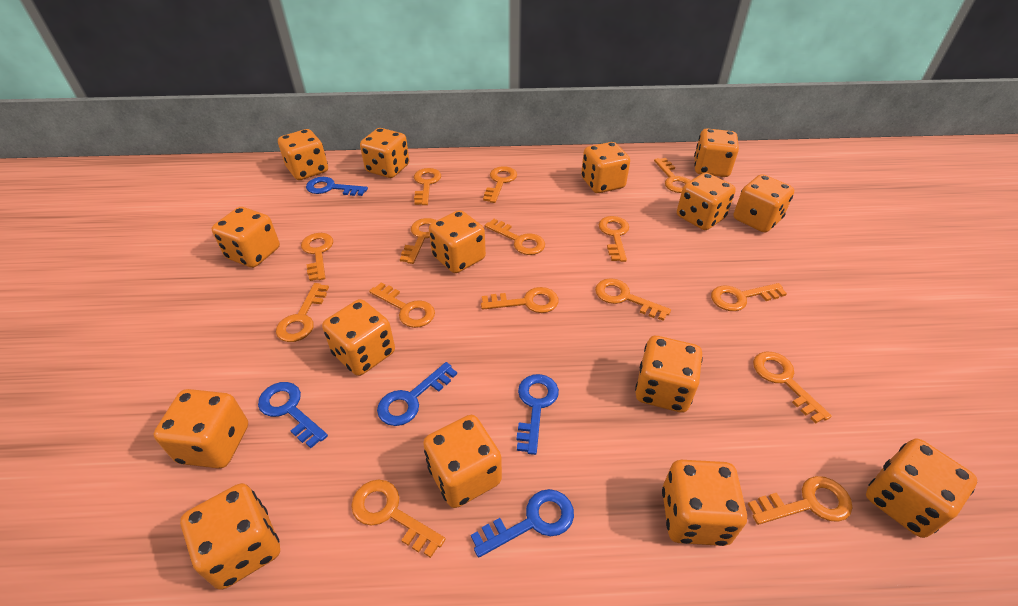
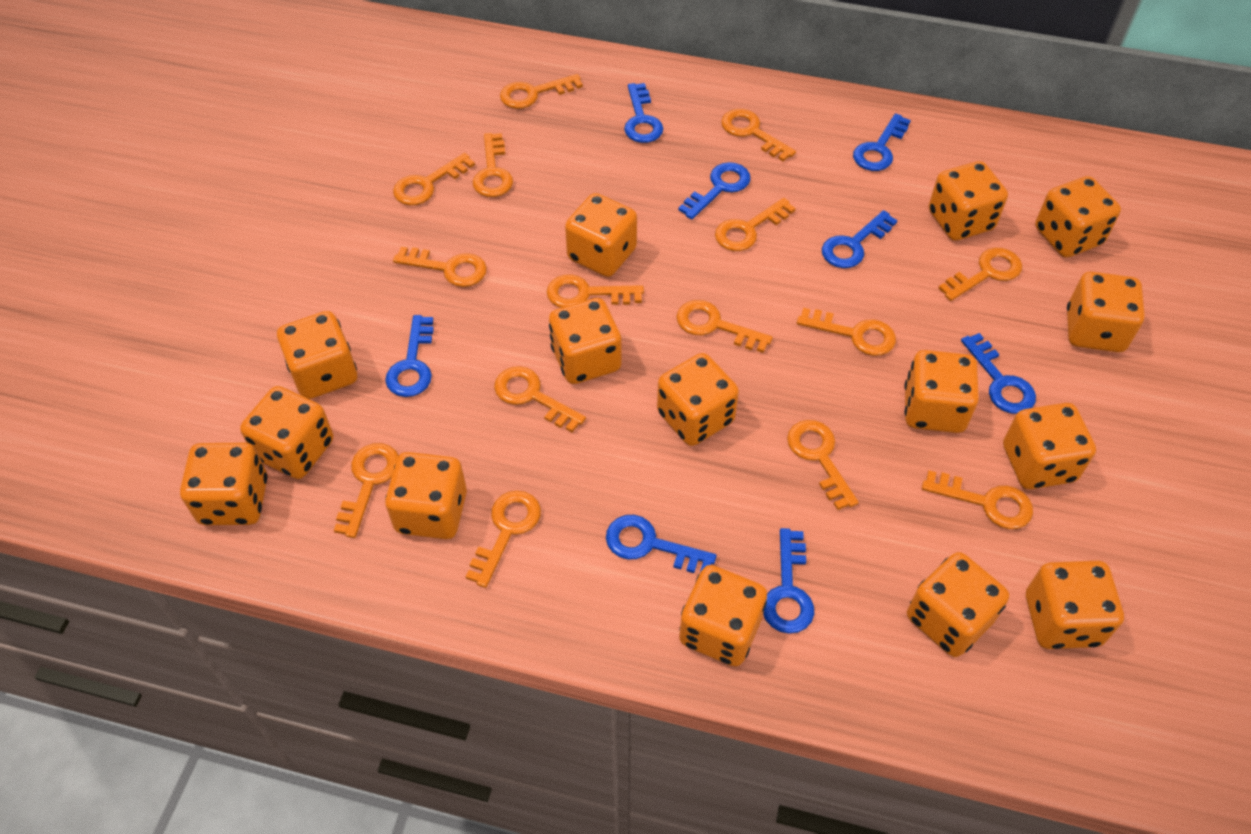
blue key: 5 -> 8

